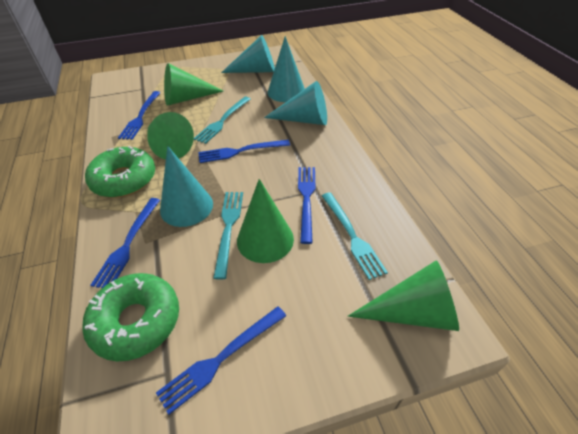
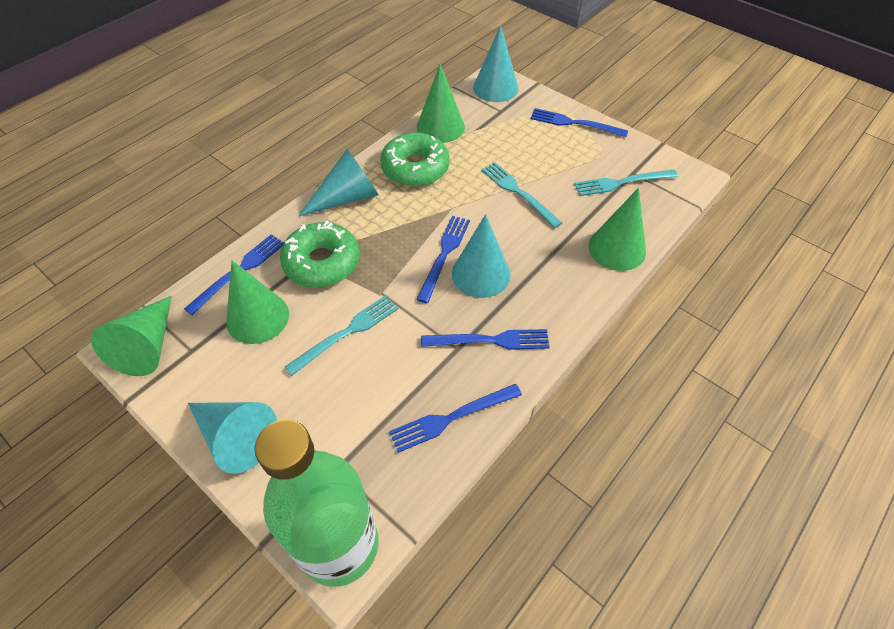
green bottle: 0 -> 1

